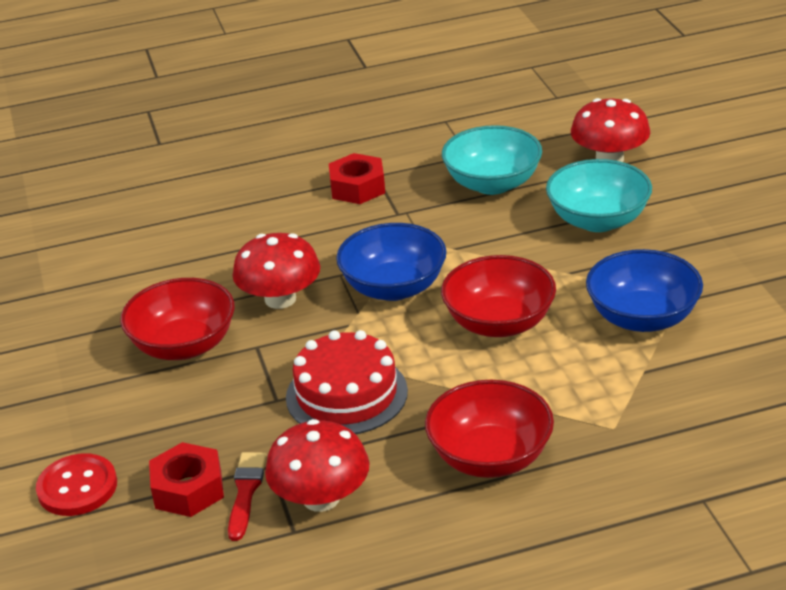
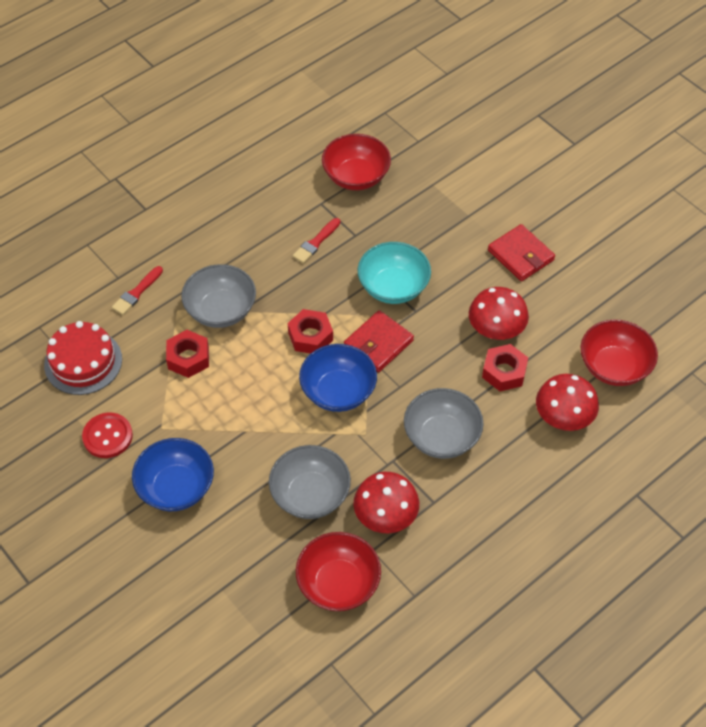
grey bowl: 0 -> 3
red brush: 1 -> 2
red nut: 2 -> 3
red wallet: 0 -> 2
turquoise bowl: 2 -> 1

